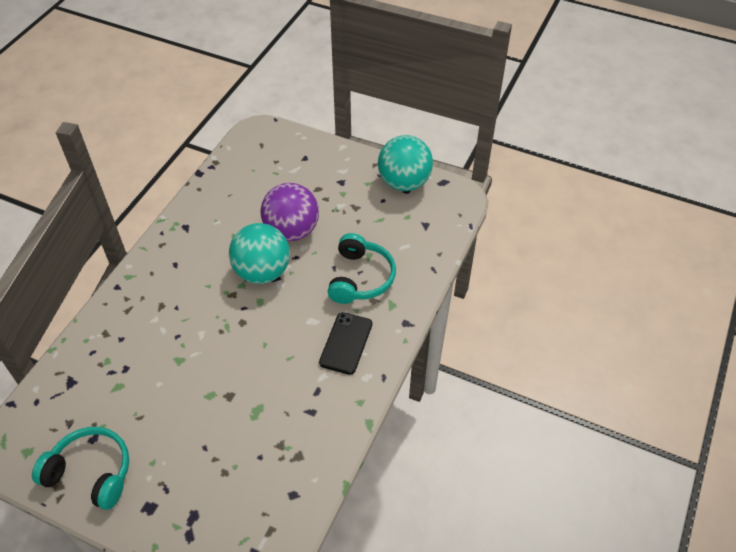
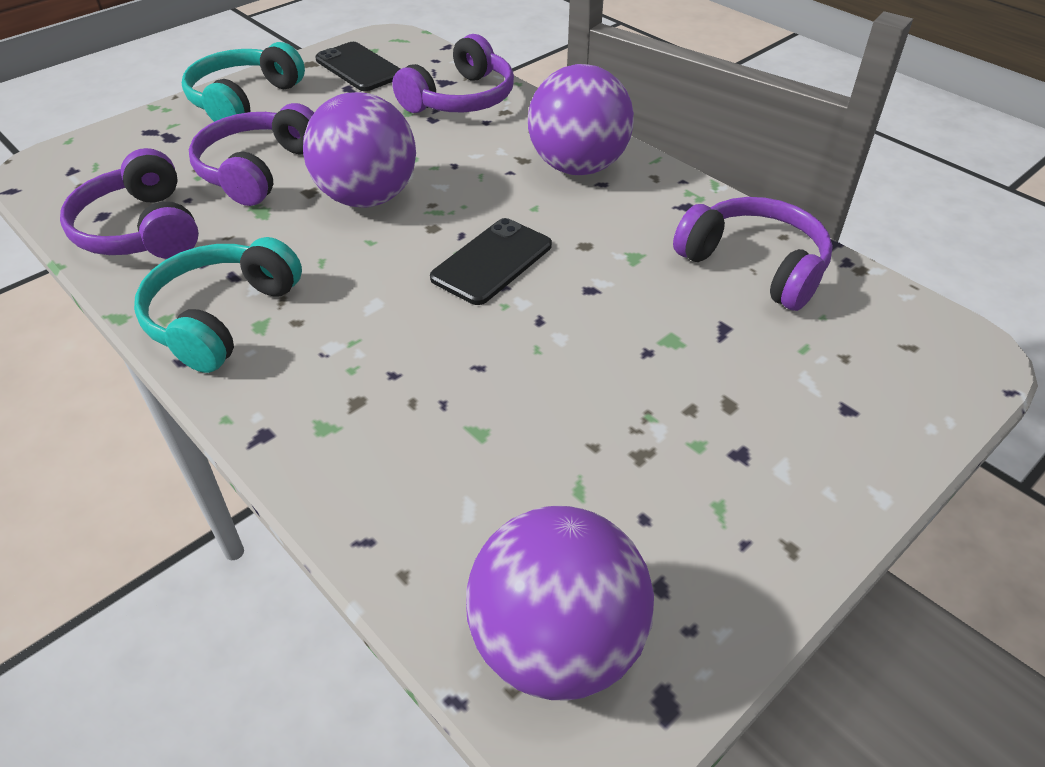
black phone: 1 -> 2
purple ball: 1 -> 3
purple headphones: 0 -> 4
turquoise ball: 2 -> 0

